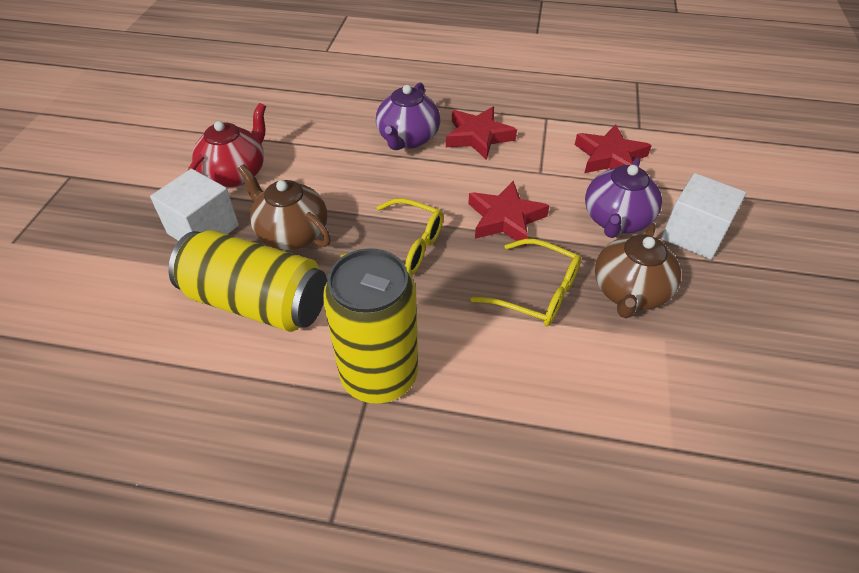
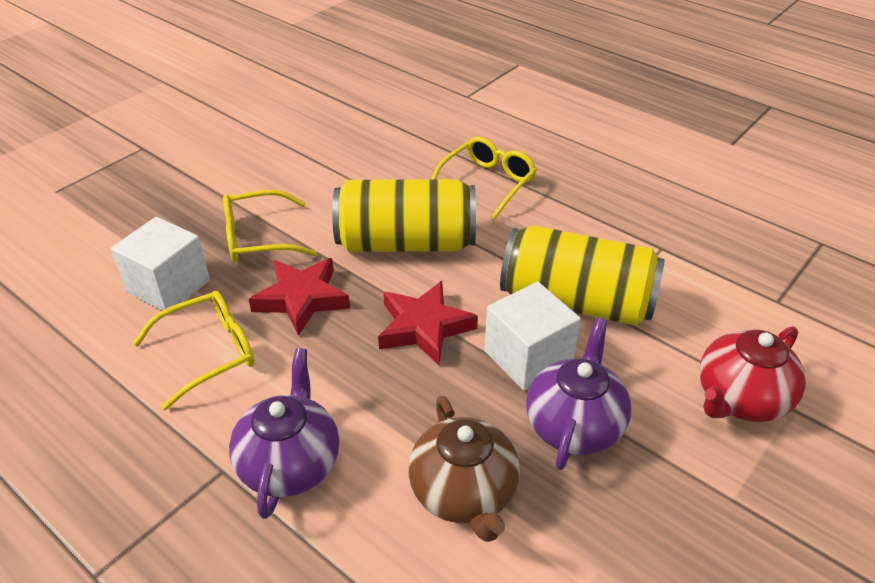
brown teapot: 2 -> 1
red star: 3 -> 2
yellow glasses: 2 -> 3

